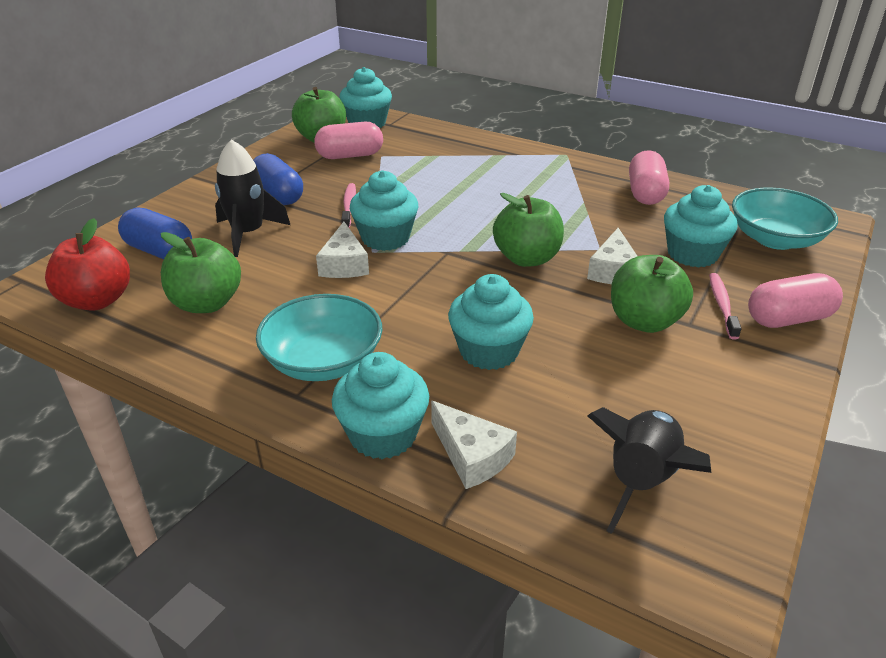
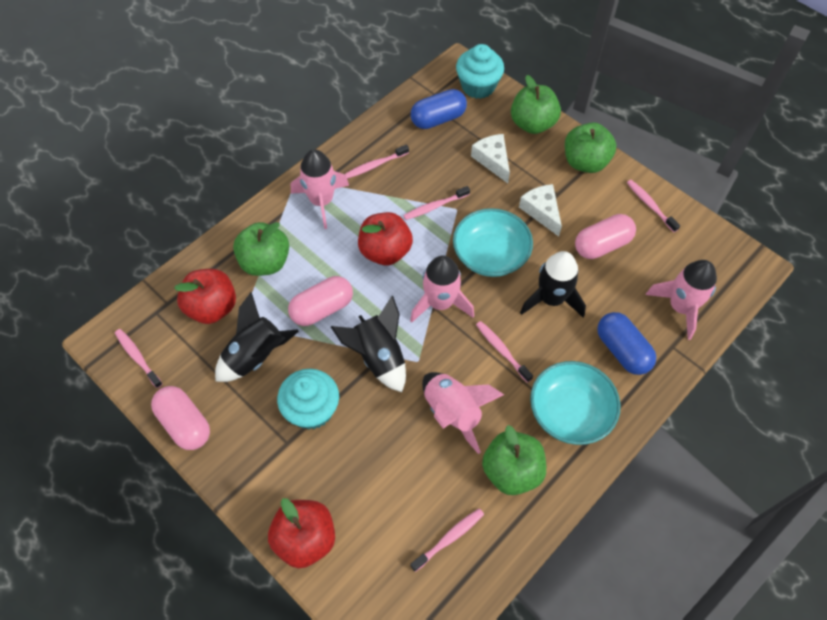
black rocket: 2 -> 3
pink rocket: 0 -> 4
pink toothbrush: 2 -> 6
red apple: 1 -> 3
turquoise cupcake: 5 -> 2
white cheese: 3 -> 2

